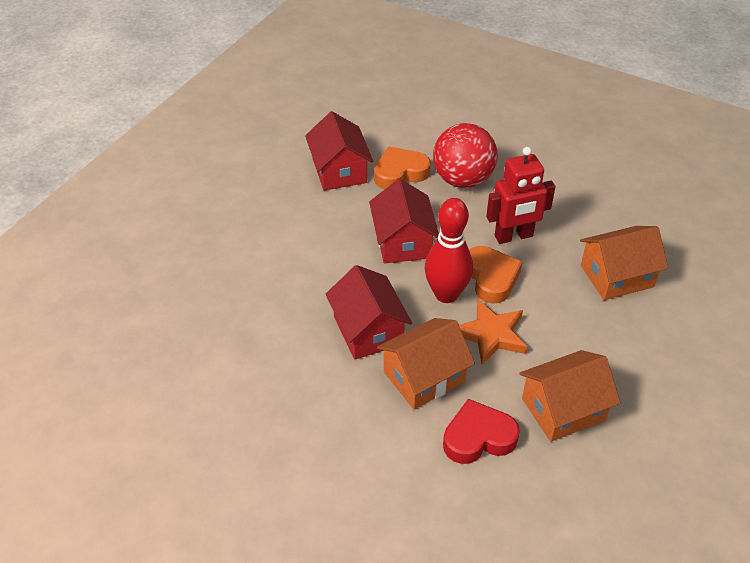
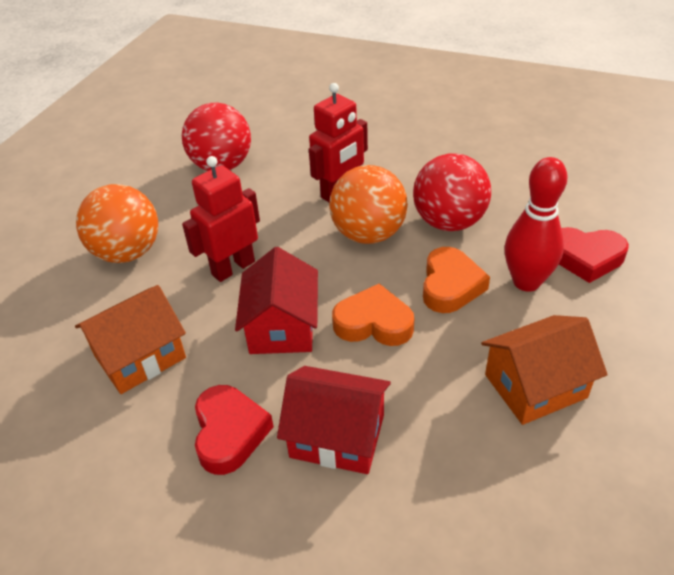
orange ball: 0 -> 2
orange house: 3 -> 2
orange star: 1 -> 0
red ball: 1 -> 2
red heart: 1 -> 2
red house: 3 -> 2
red robot: 1 -> 2

